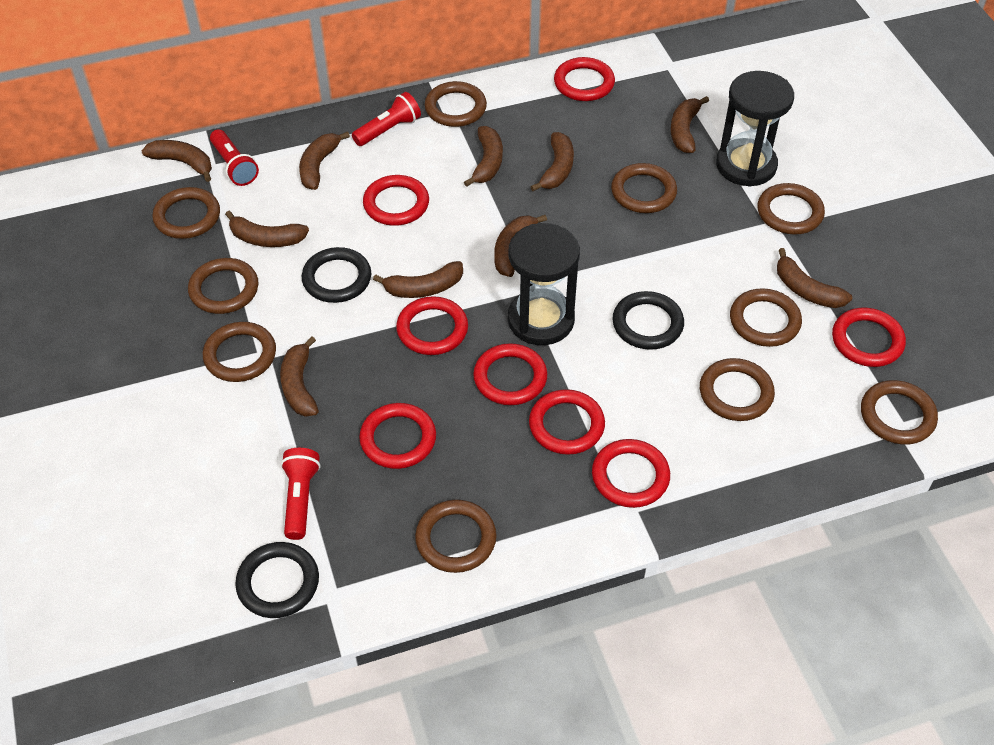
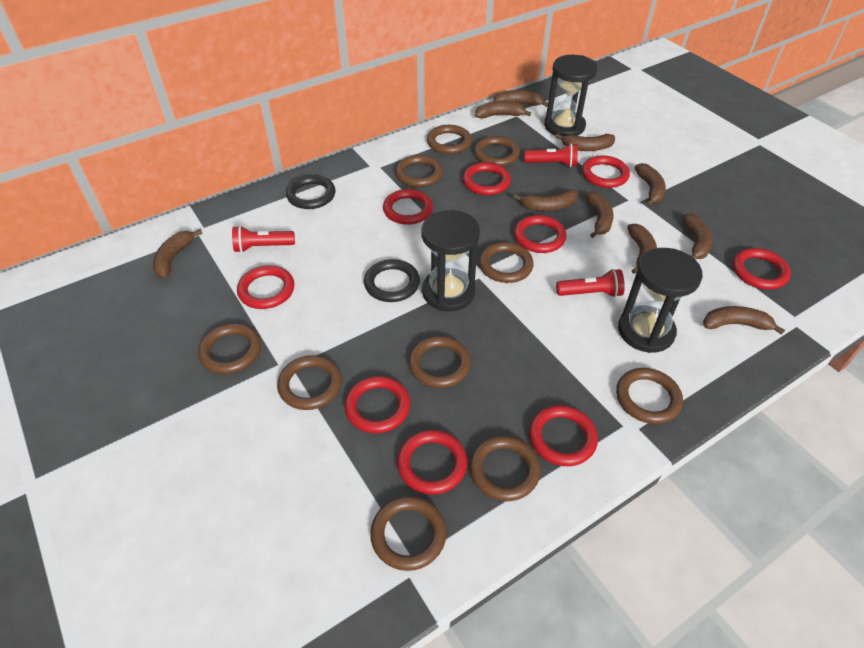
black hourglass: 2 -> 3
black ring: 3 -> 2
red ring: 8 -> 9

